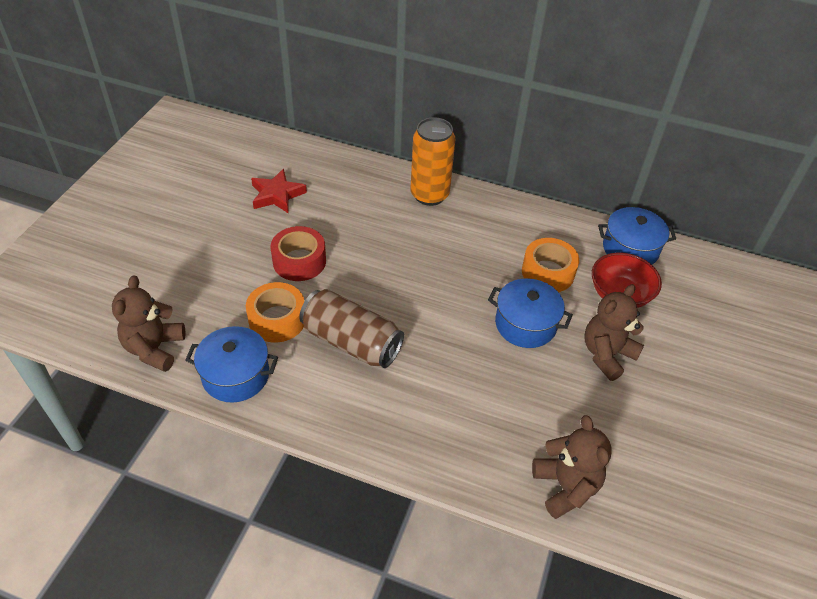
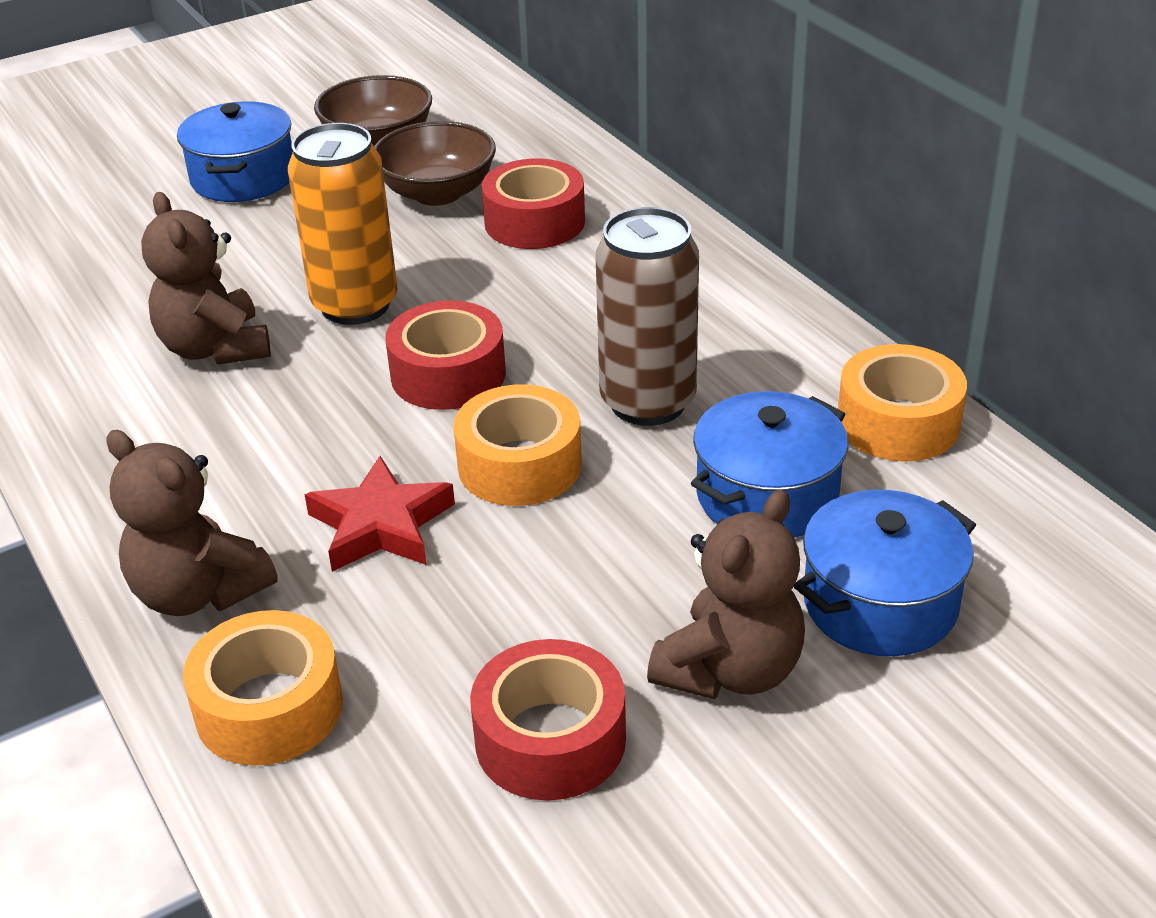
brown bowl: 0 -> 2
orange tape: 2 -> 3
red bowl: 1 -> 0
red tape: 1 -> 3

